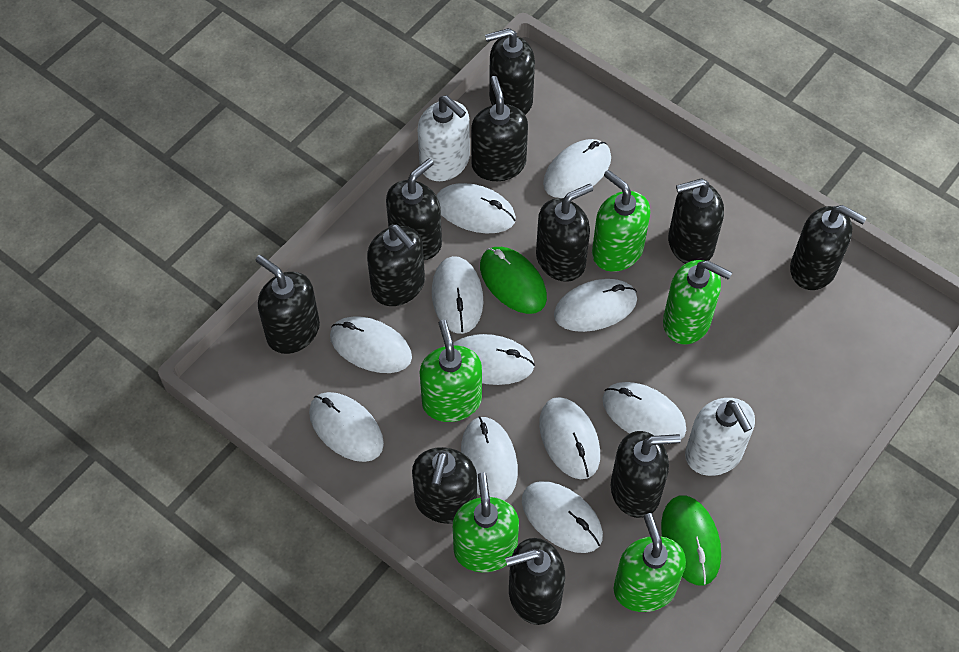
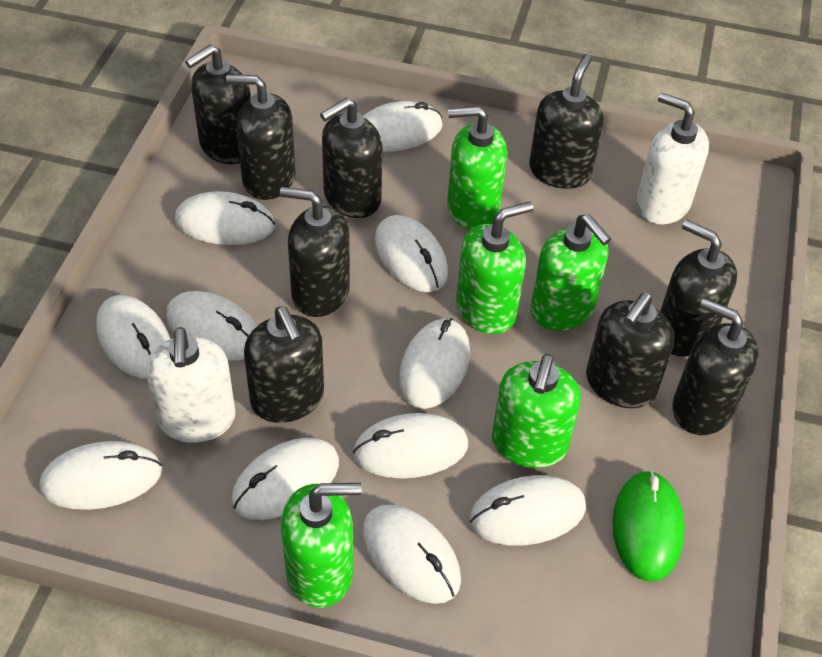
black soap dispenser: 11 -> 9
green mouse: 2 -> 1

